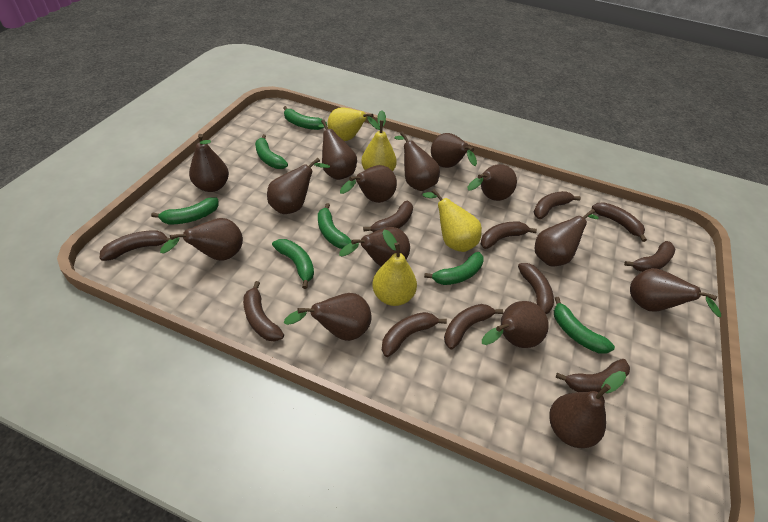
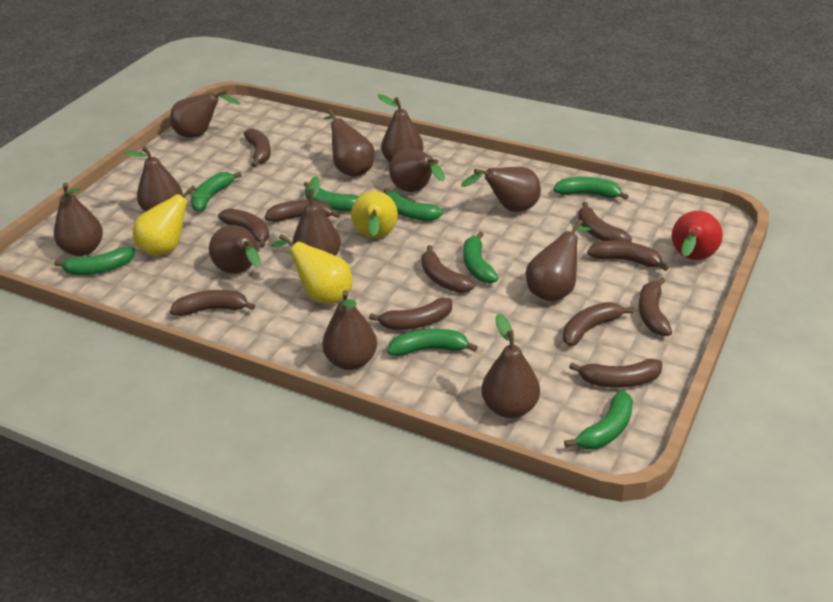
brown pear: 14 -> 12
green banana: 7 -> 8
red pear: 0 -> 1
yellow pear: 4 -> 3

